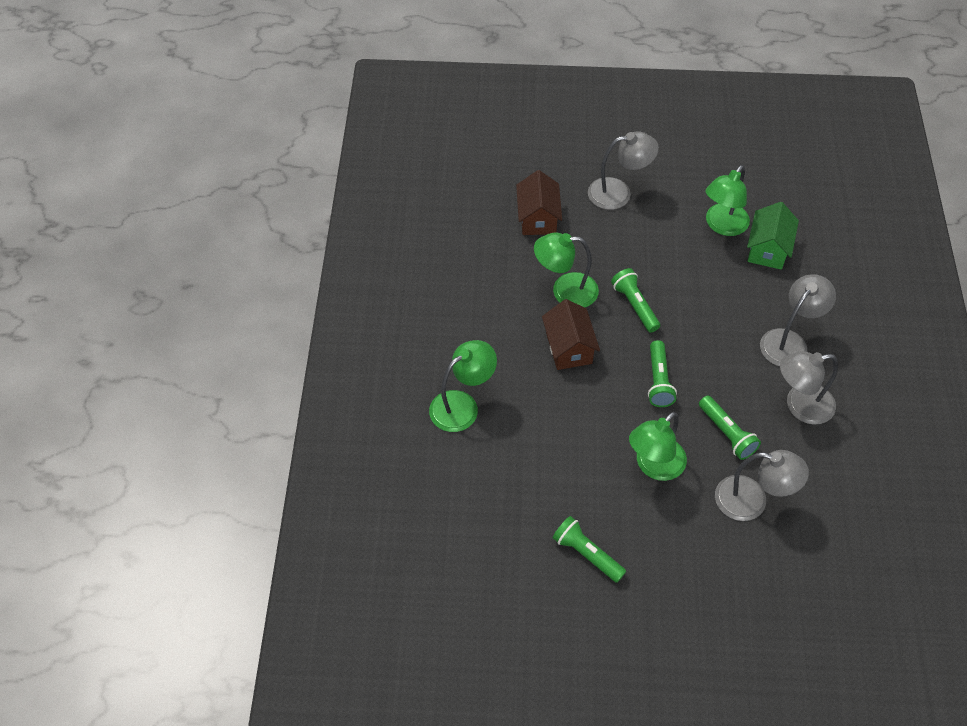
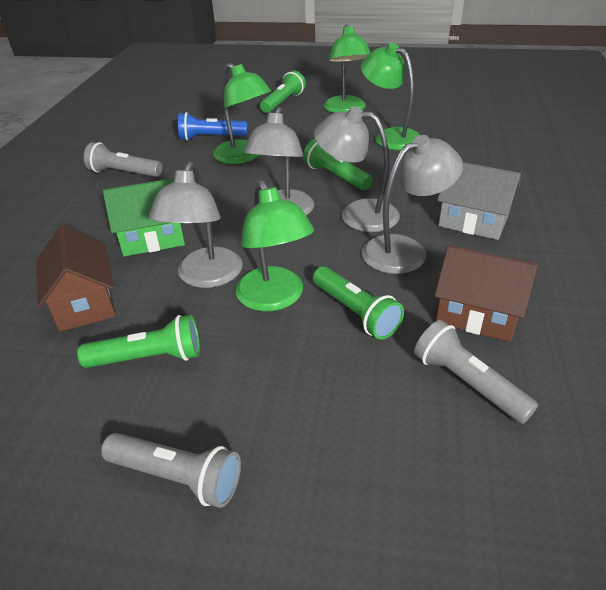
blue flashlight: 0 -> 1
grey flashlight: 0 -> 3
grey house: 0 -> 1

